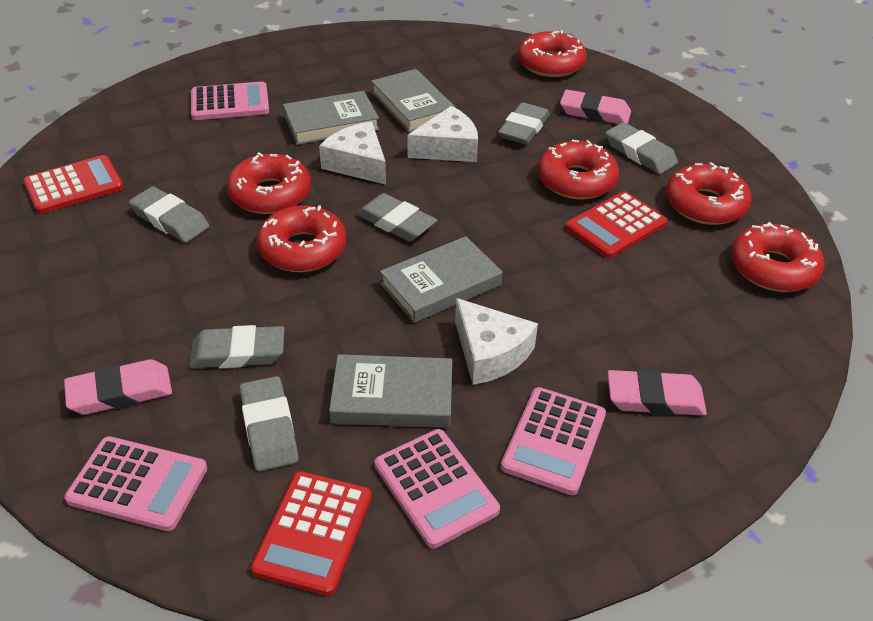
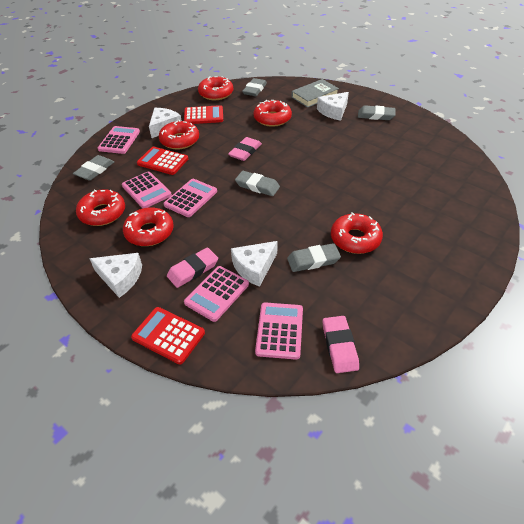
grey book: 4 -> 1
grey eraser: 6 -> 5
pink calculator: 4 -> 5
white cheese: 3 -> 4

